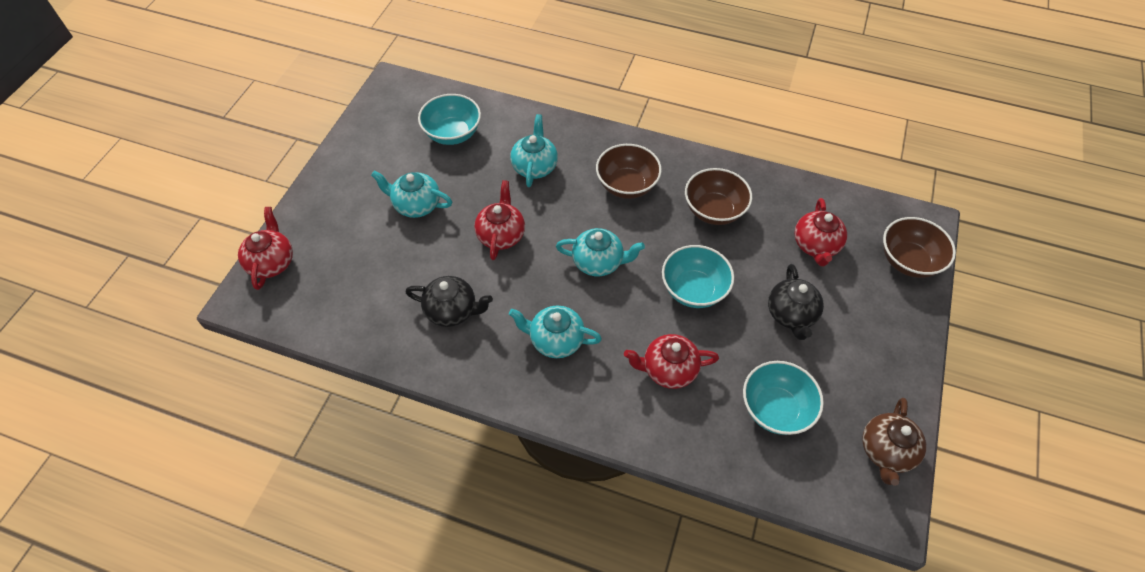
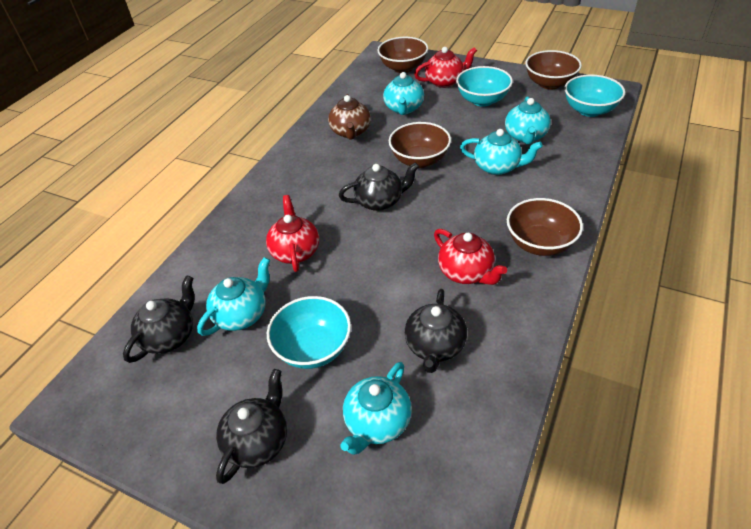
black teapot: 2 -> 4
brown bowl: 3 -> 4
red teapot: 4 -> 3
turquoise teapot: 4 -> 5

